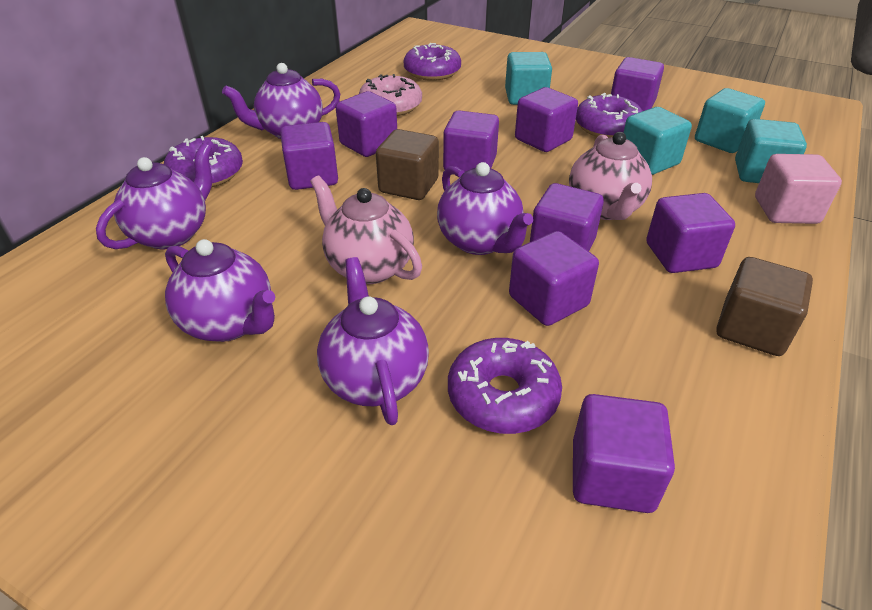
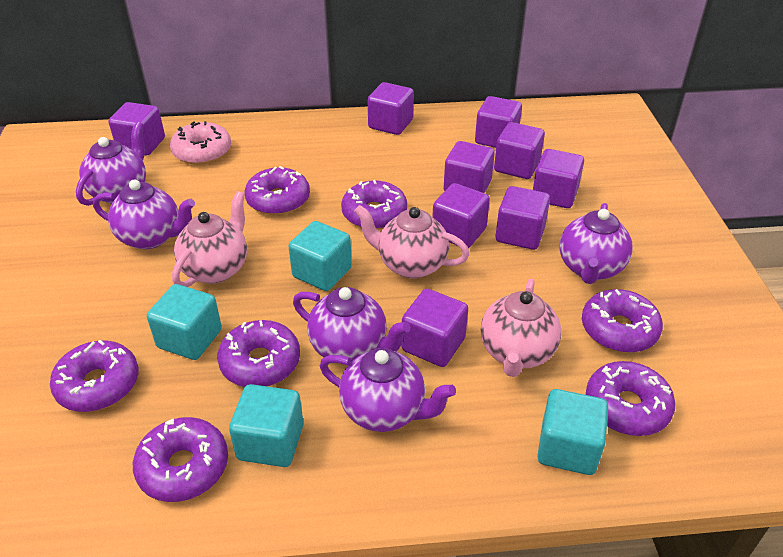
brown cube: 2 -> 0
pink cube: 1 -> 0
pink teapot: 2 -> 3
purple donut: 4 -> 7

